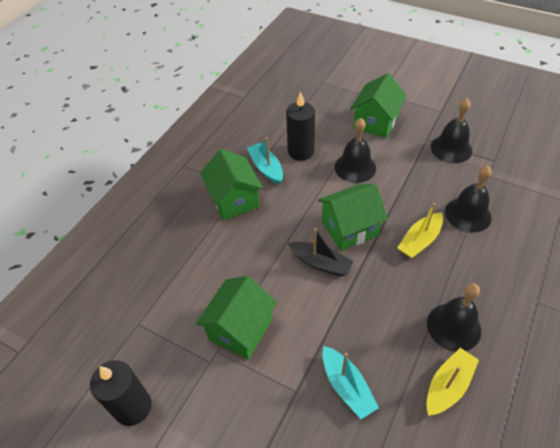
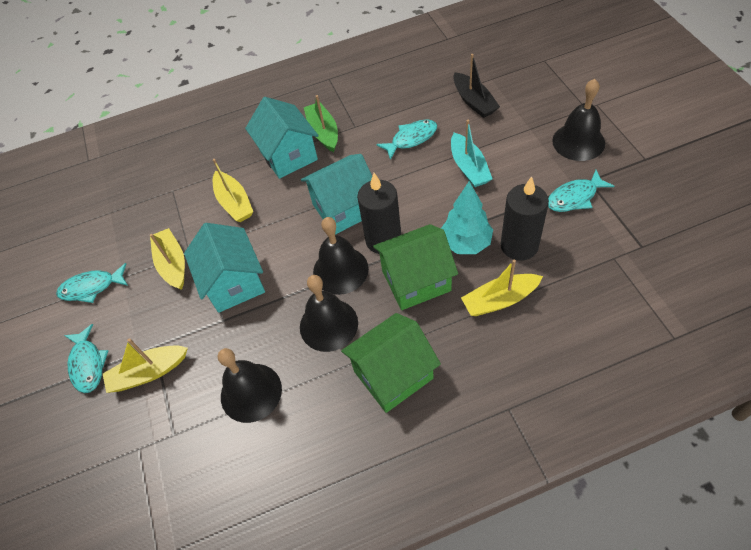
green boat: 0 -> 1
green house: 4 -> 2
turquoise boat: 2 -> 1
turquoise fish: 0 -> 4
turquoise house: 0 -> 3
turquoise tree: 0 -> 1
yellow boat: 2 -> 4

